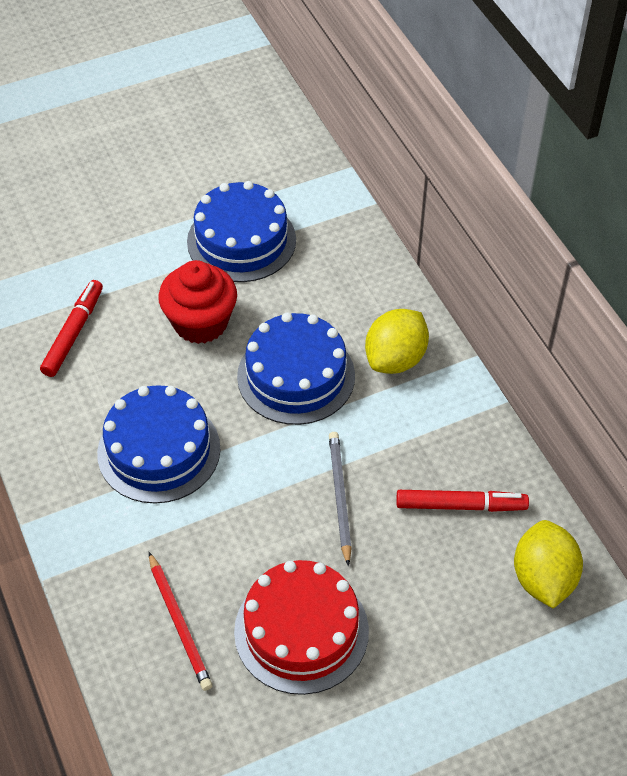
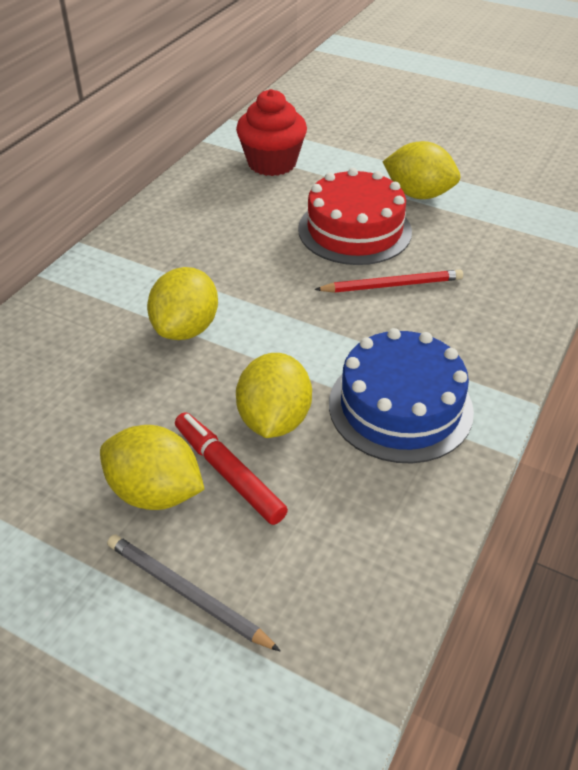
blue cake: 3 -> 1
red marker: 2 -> 1
yellow lemon: 2 -> 4

